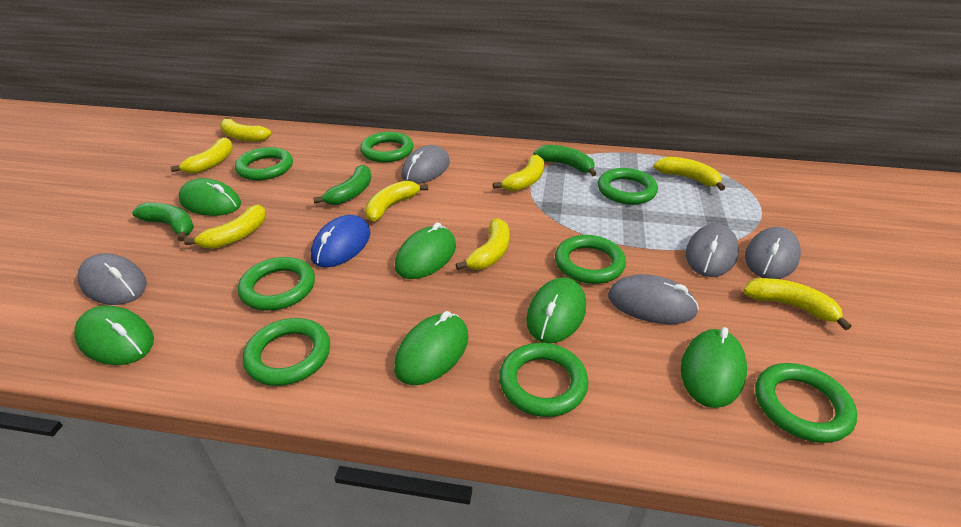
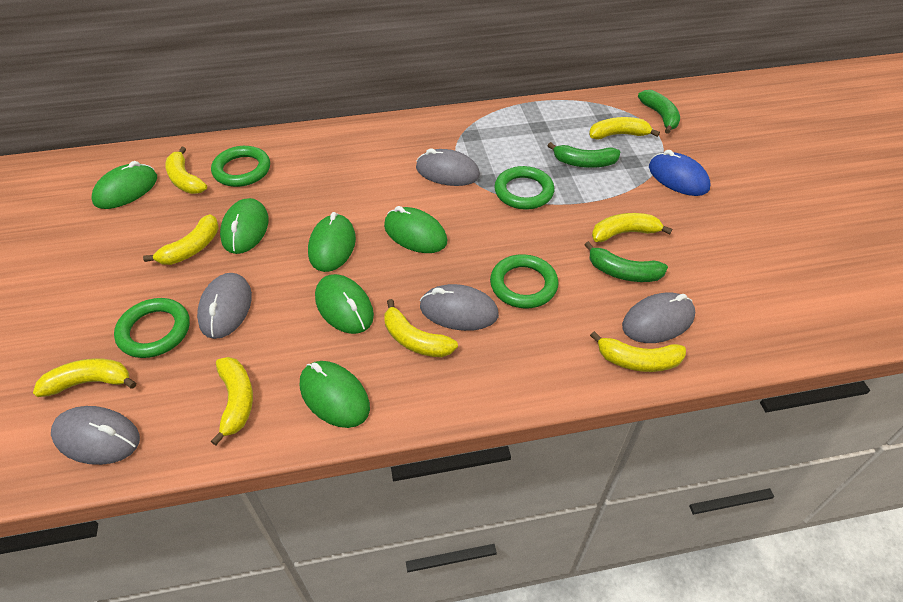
green ring: 8 -> 4

